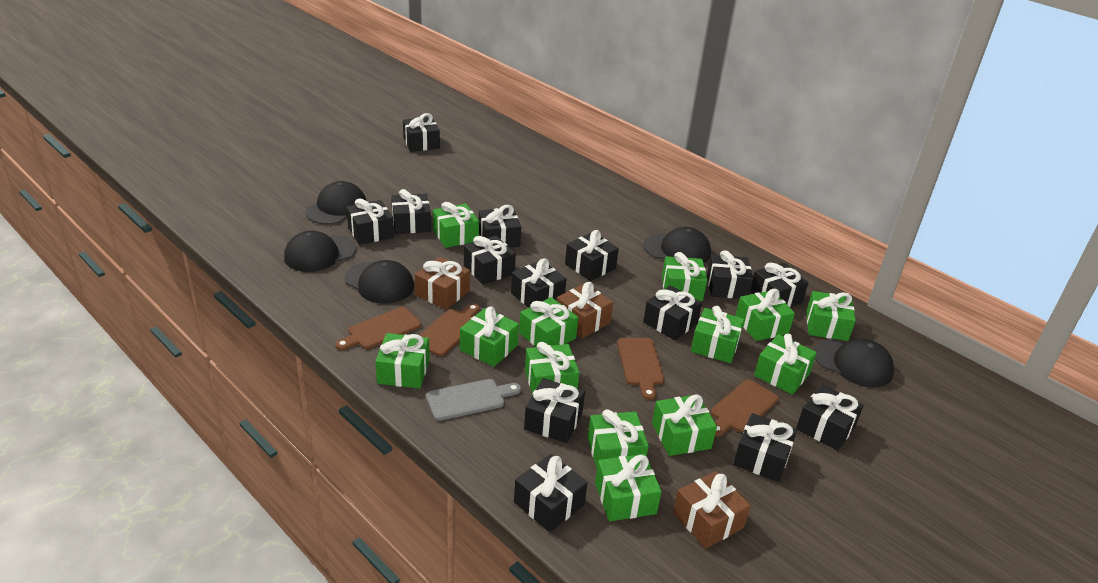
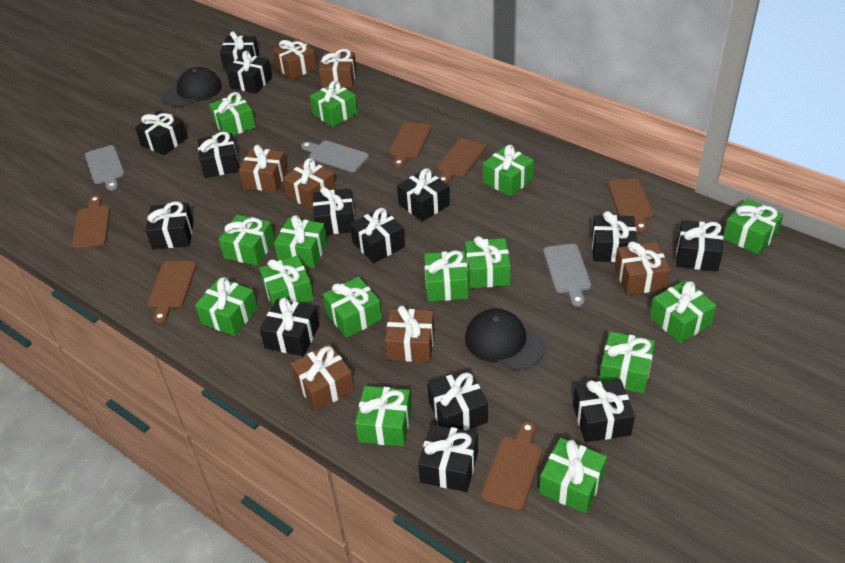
black cap: 5 -> 2
brown cutting board: 4 -> 6
brown gift: 3 -> 7
green gift: 13 -> 15
grey cutting board: 1 -> 3

